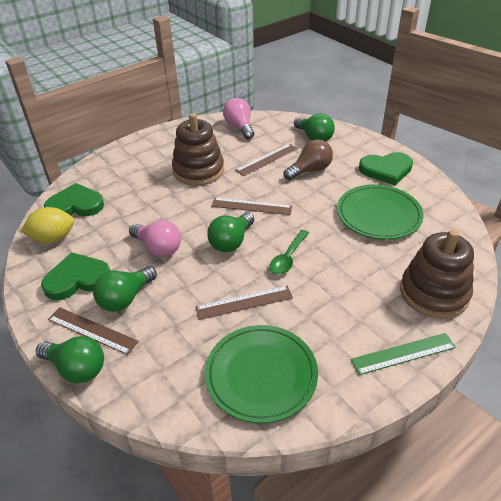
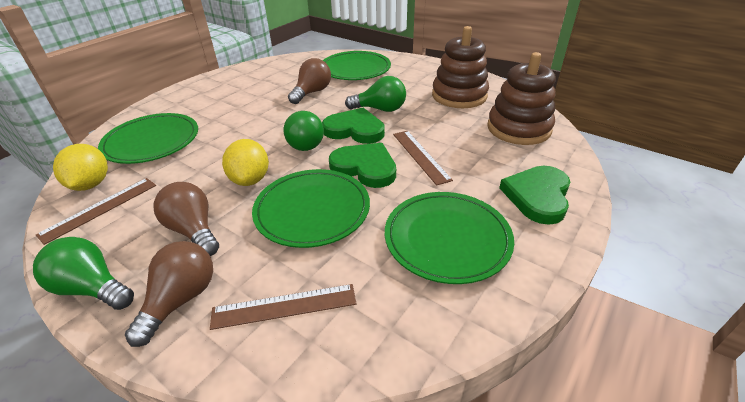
brown light bulb: 1 -> 3
brown ruler: 4 -> 3
green light bulb: 4 -> 3
green plate: 2 -> 4
green ruler: 1 -> 0
green spoon: 1 -> 0
pink light bulb: 2 -> 0
yellow lemon: 1 -> 2

